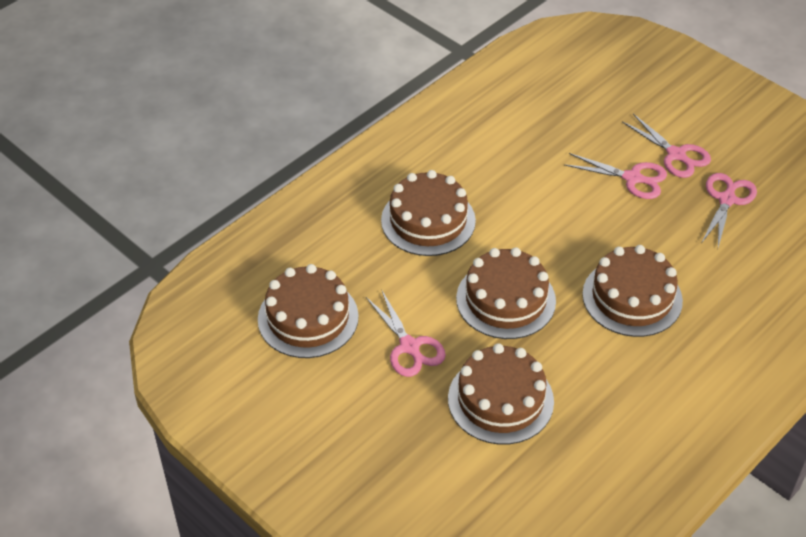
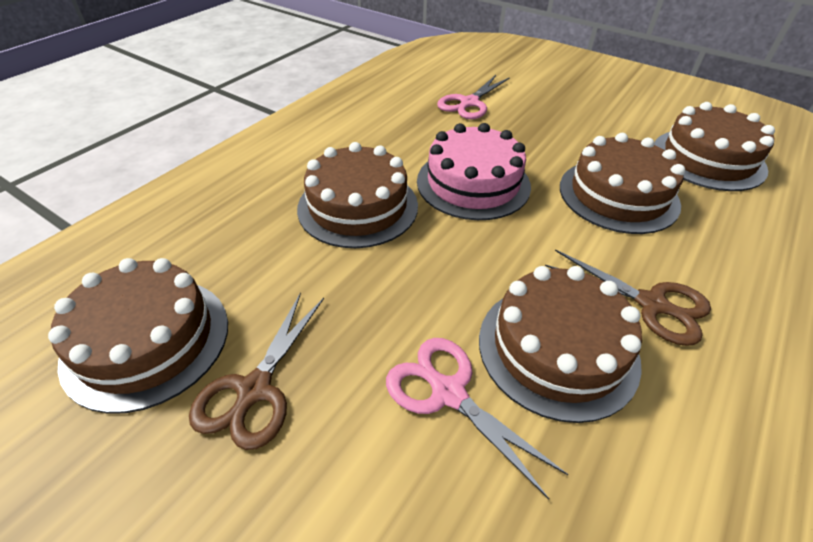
brown scissors: 0 -> 2
pink cake: 0 -> 1
pink scissors: 4 -> 2

